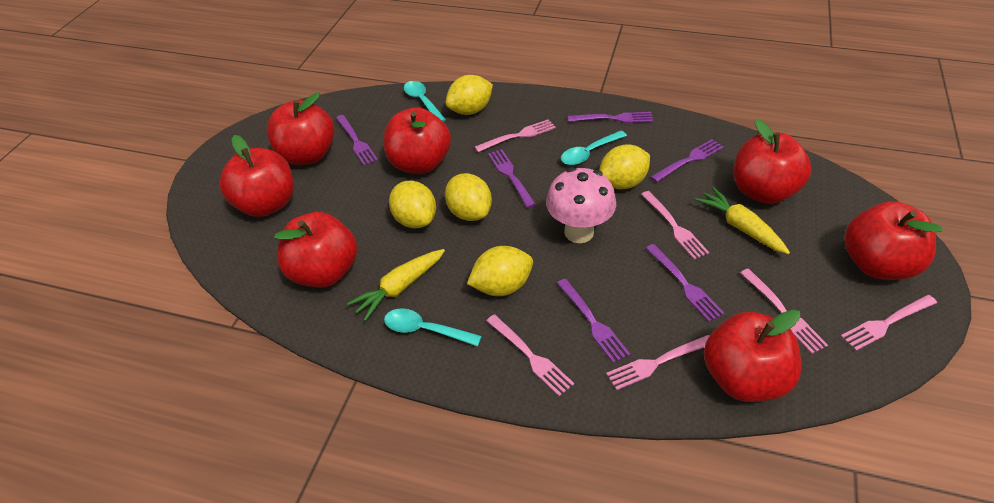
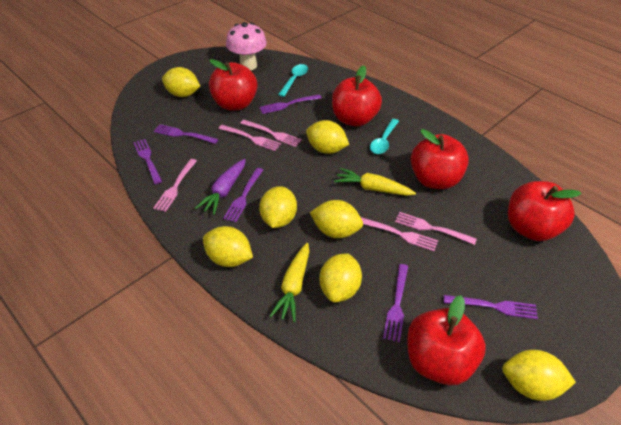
pink fork: 6 -> 5
purple carrot: 0 -> 1
red apple: 7 -> 5
turquoise spoon: 3 -> 2
yellow lemon: 5 -> 7

